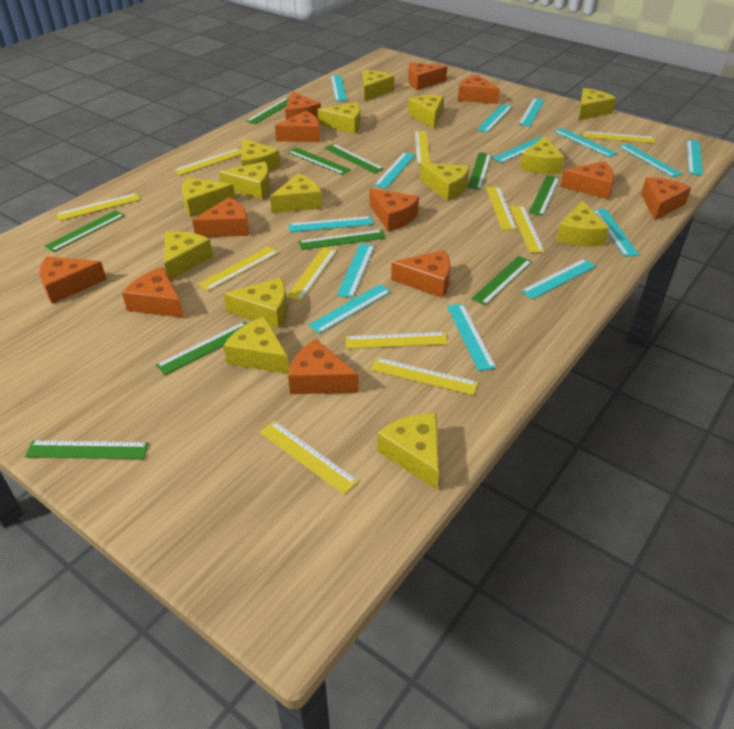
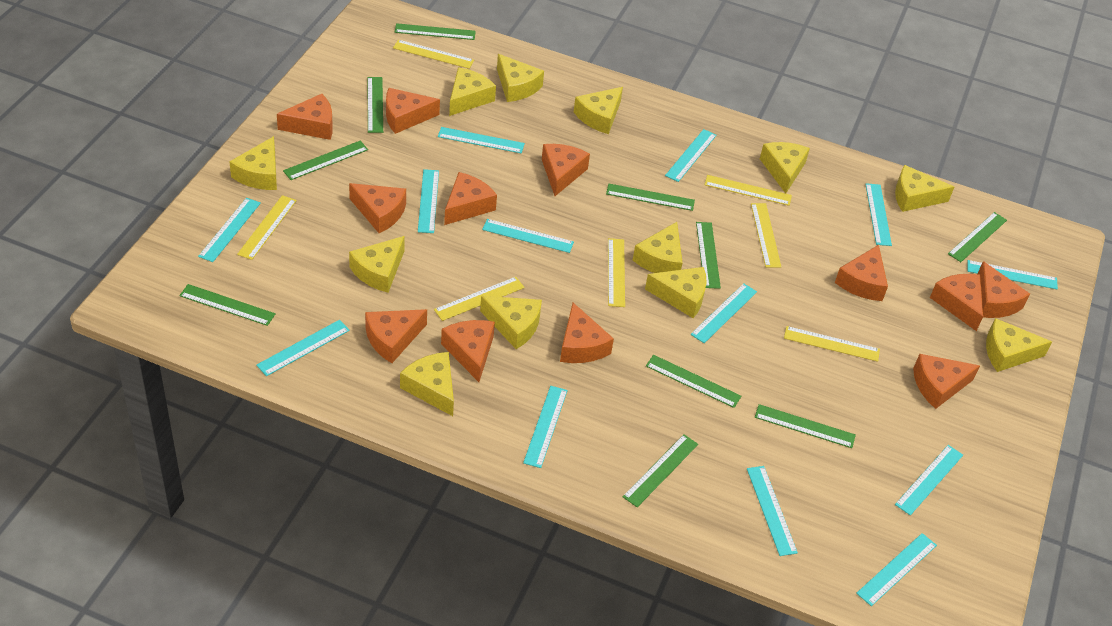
turquoise ruler: 14 -> 13
yellow cheese: 15 -> 12
yellow ruler: 11 -> 7

